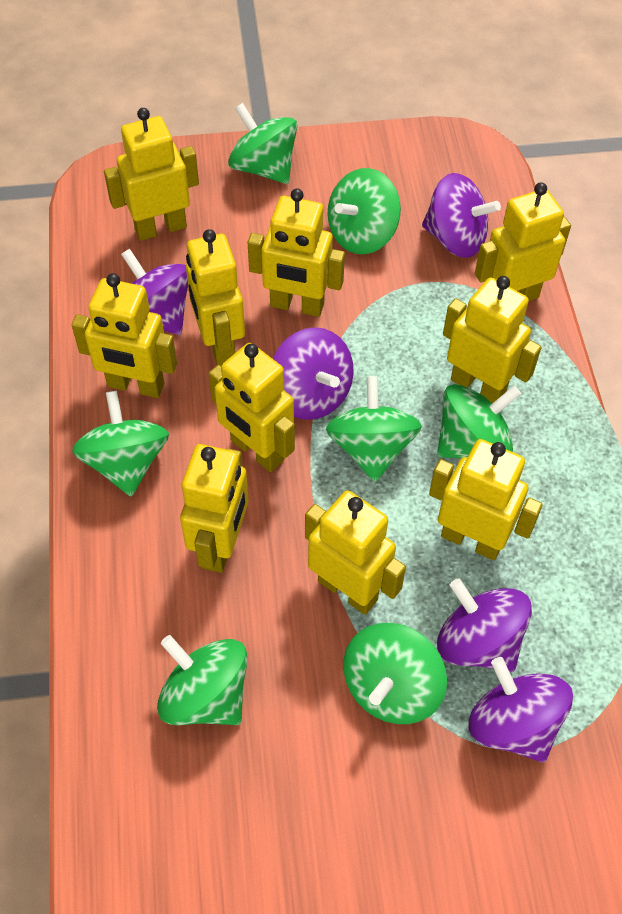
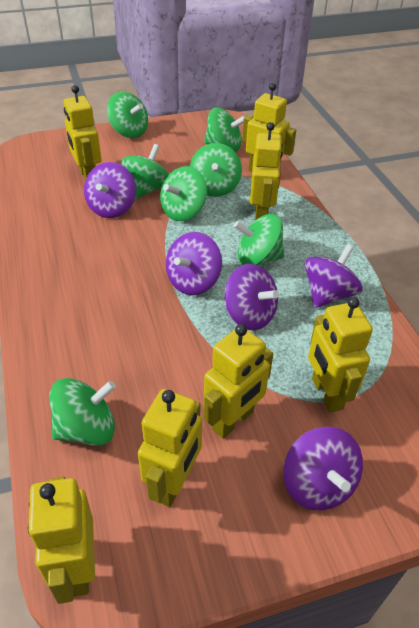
yellow robot: 10 -> 7

